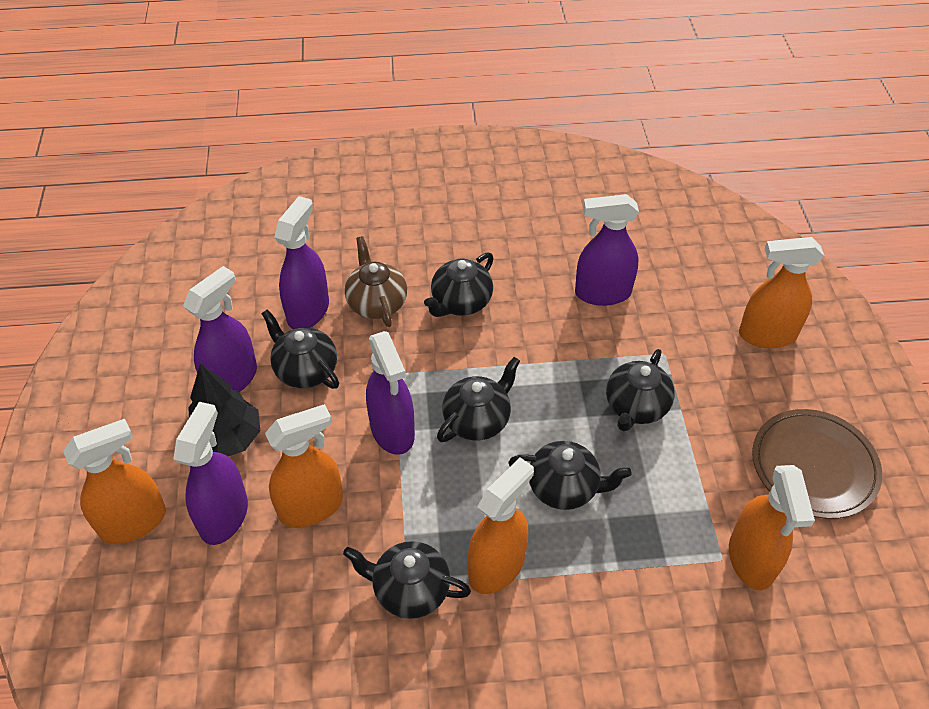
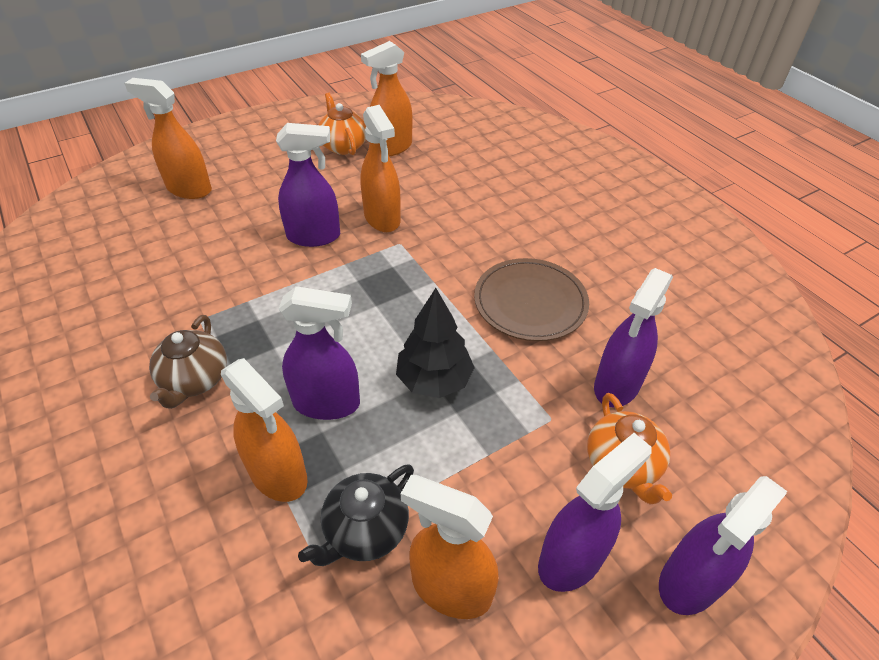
black teapot: 6 -> 1
orange teapot: 0 -> 2

